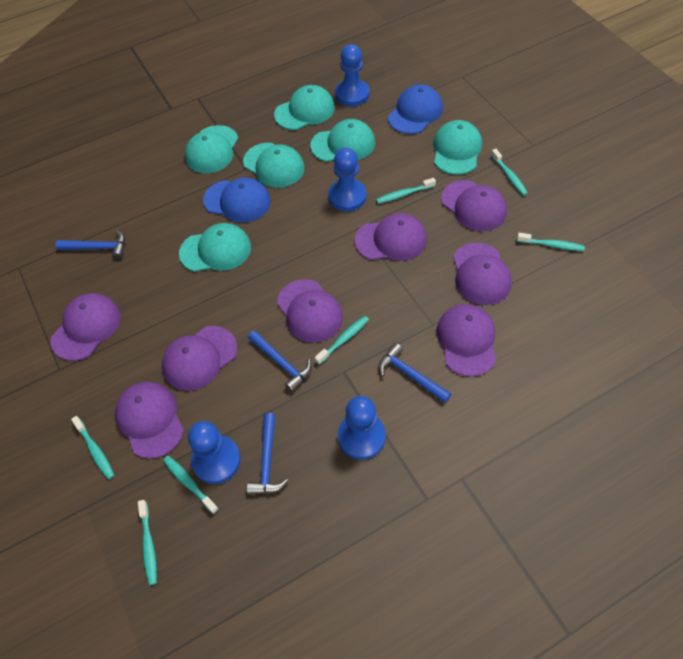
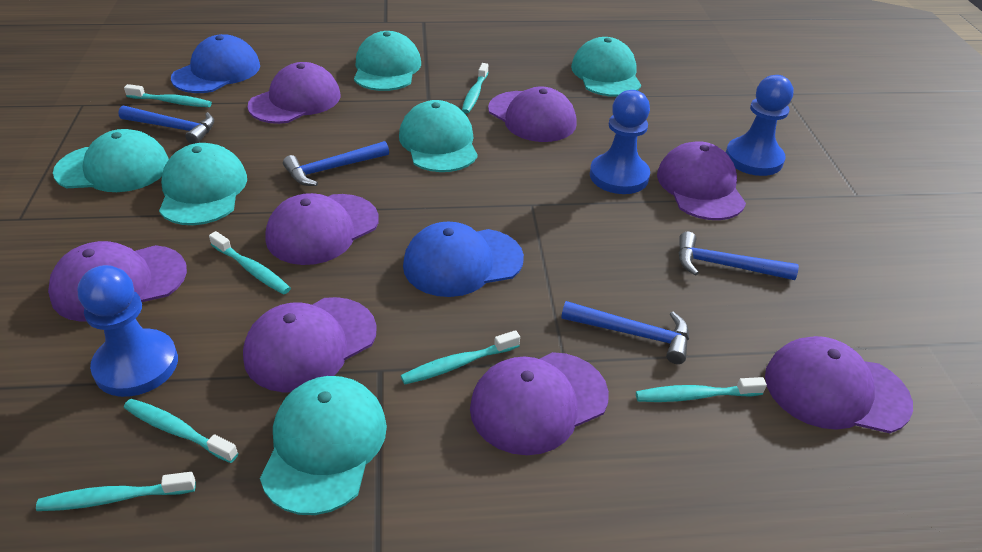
blue pawn: 4 -> 3

